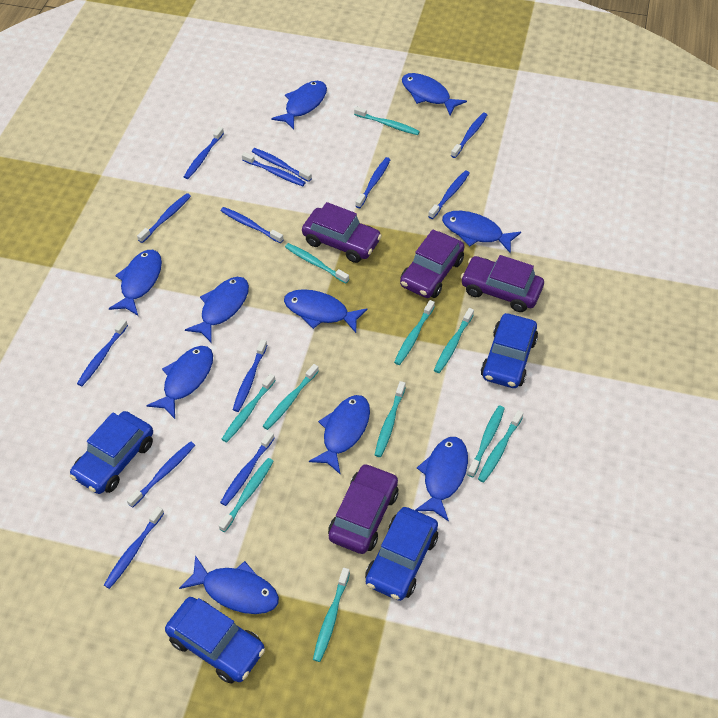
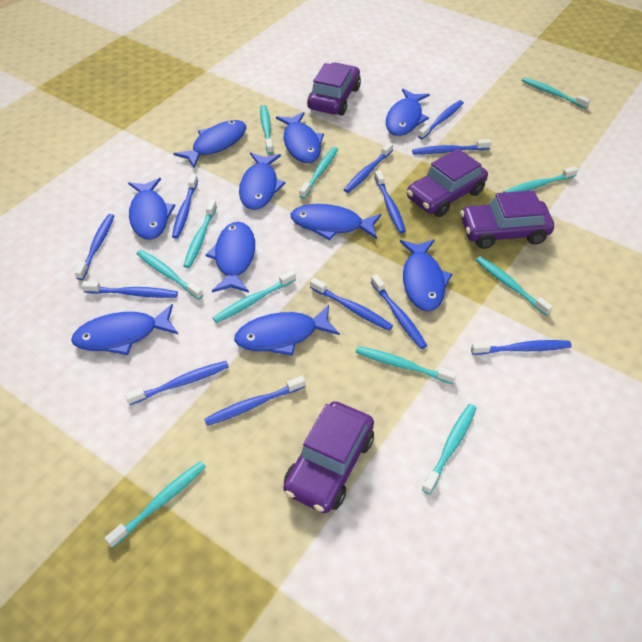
blue car: 4 -> 0
blue toothbrush: 13 -> 12

